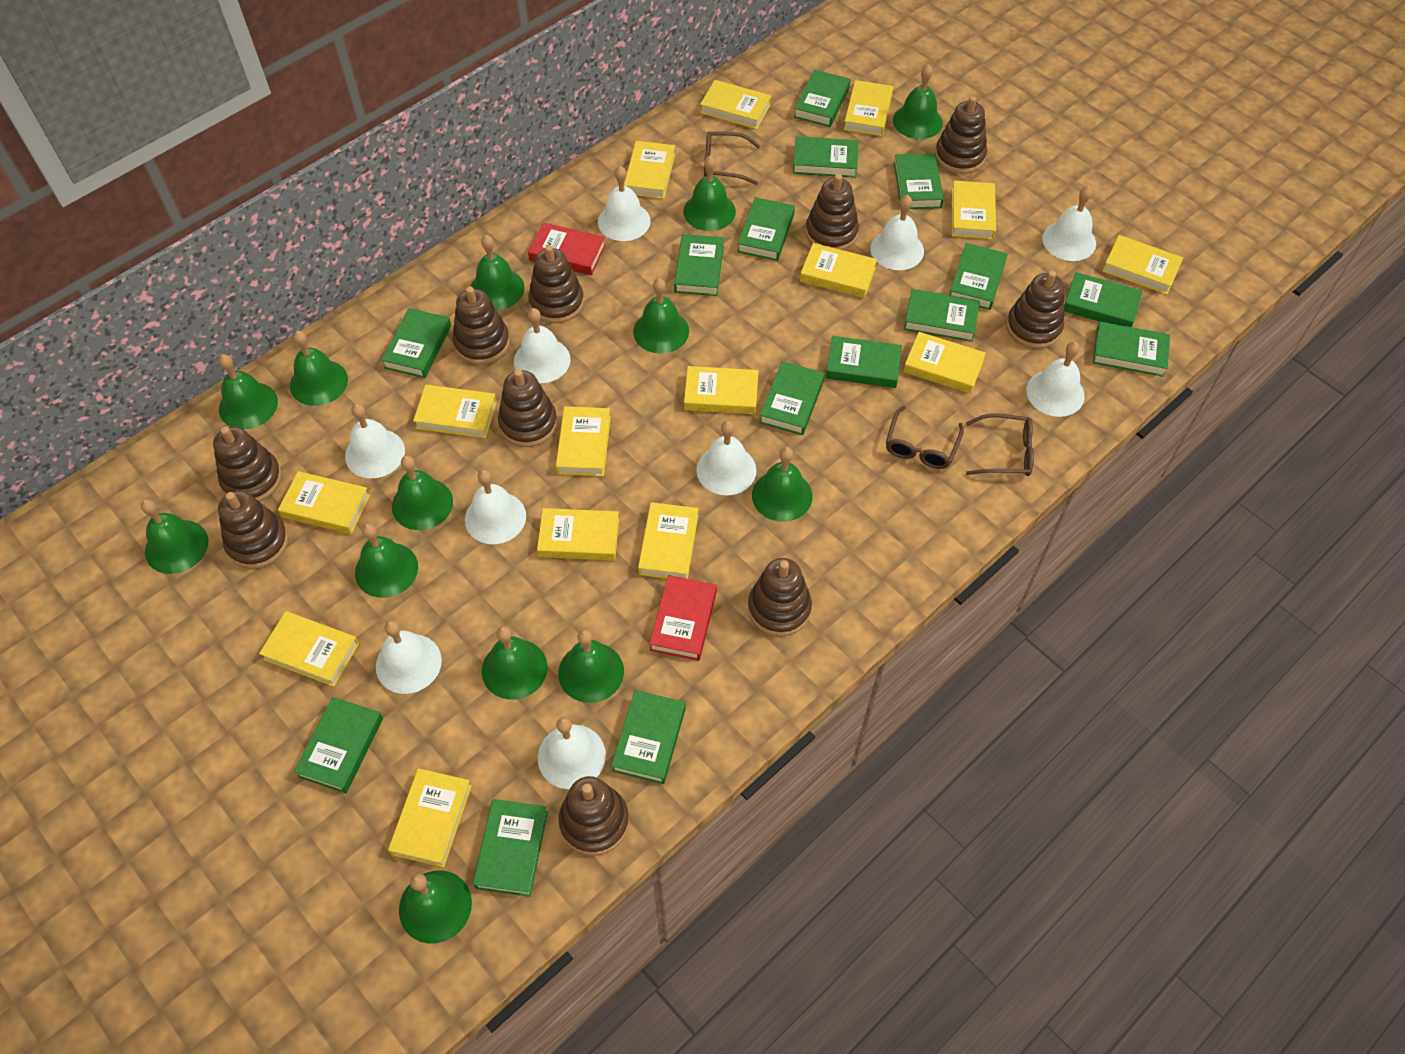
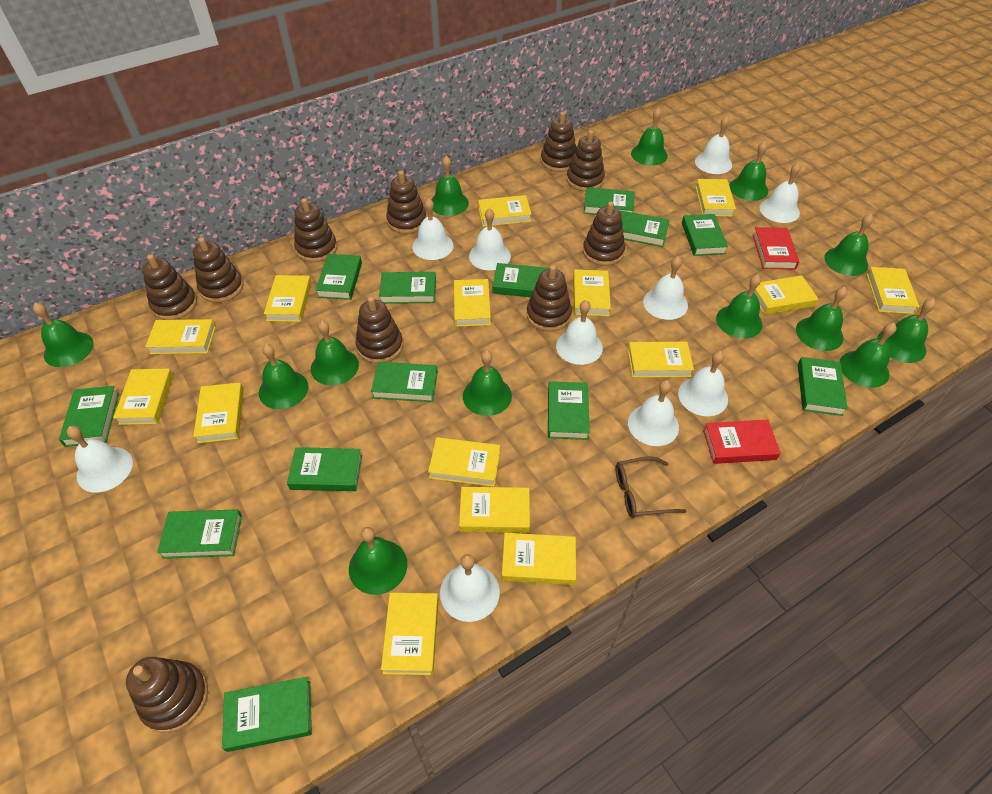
brown glasses: 3 -> 1
green book: 15 -> 13

